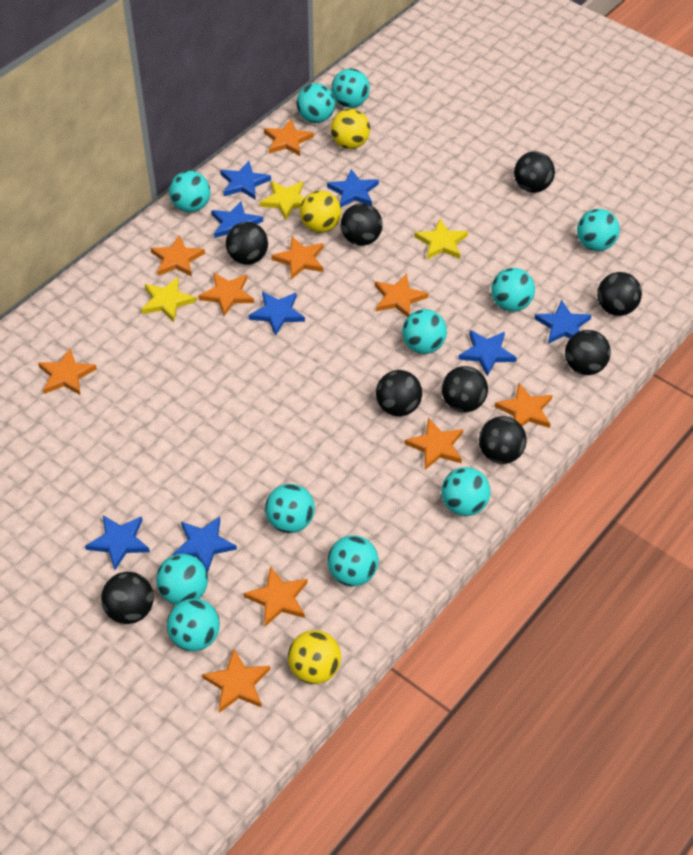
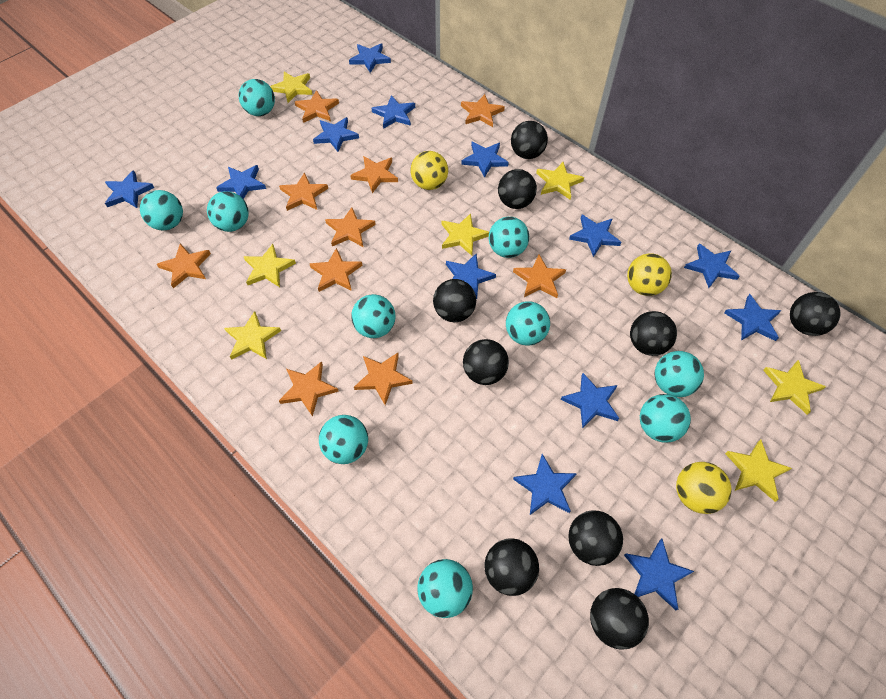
blue star: 8 -> 13
turquoise ball: 11 -> 10
yellow star: 3 -> 7

